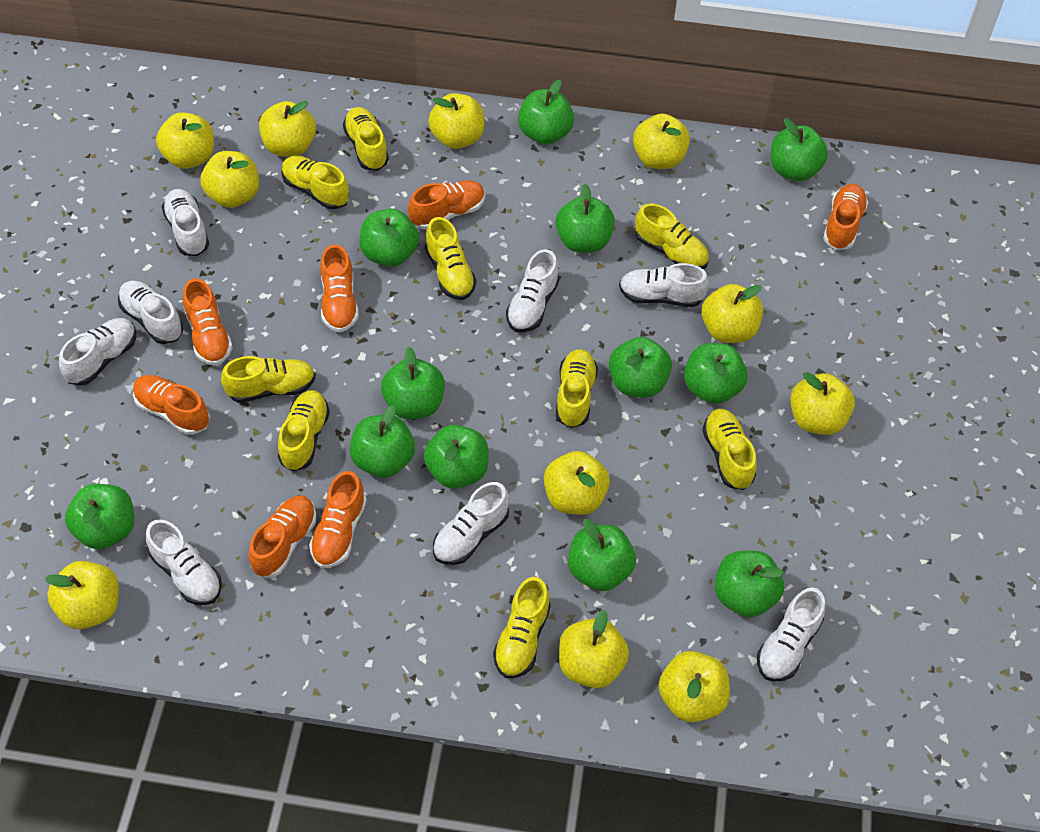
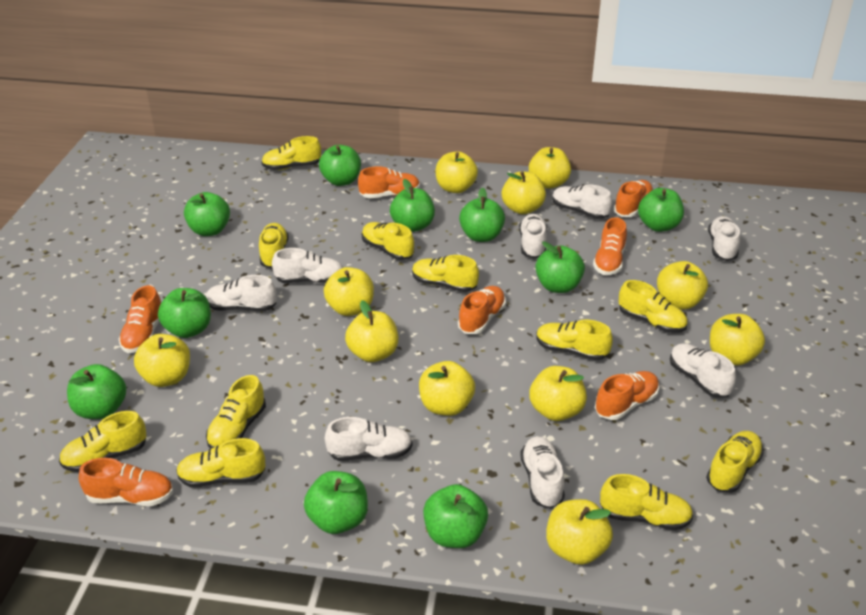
green apple: 12 -> 10
yellow shoe: 9 -> 11

